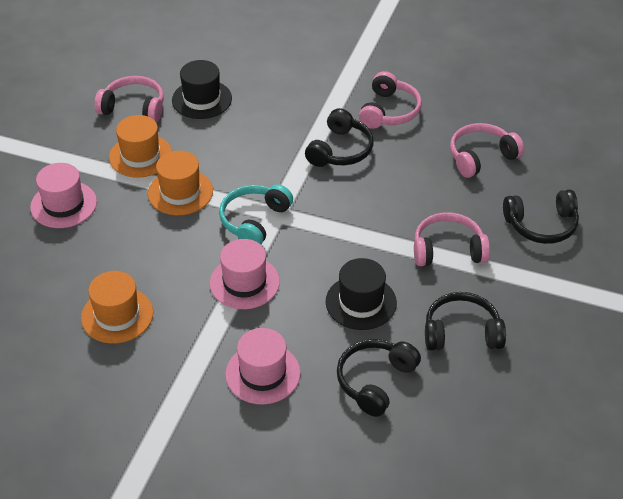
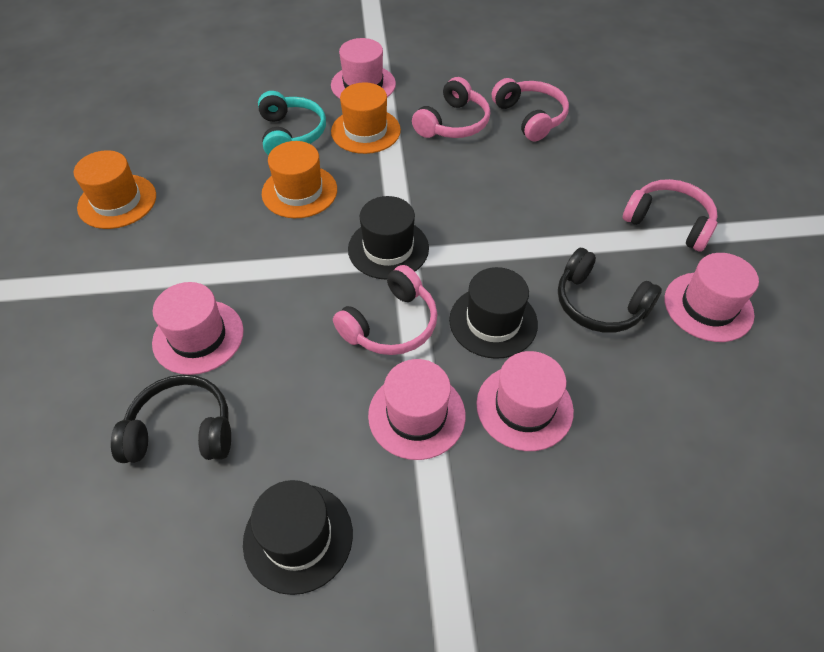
black hat: 2 -> 3
black headphones: 4 -> 2
pink hat: 3 -> 5

